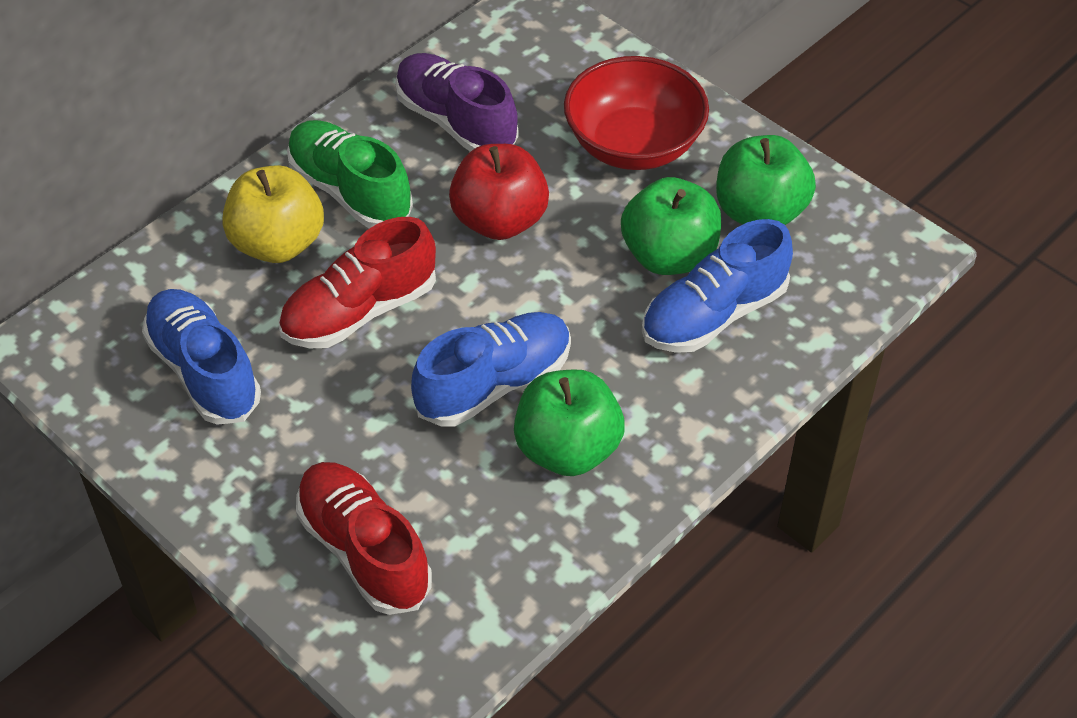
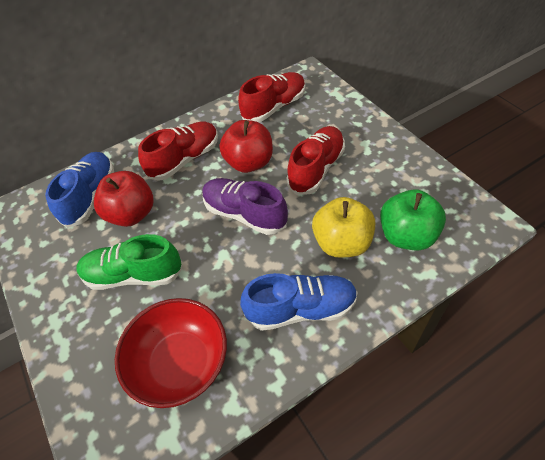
blue shoe: 3 -> 2
green apple: 3 -> 1
red apple: 1 -> 2
red shoe: 2 -> 3

